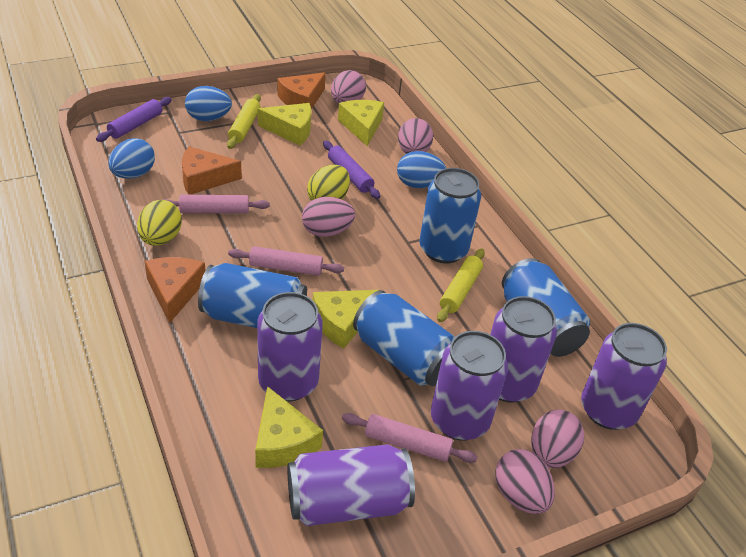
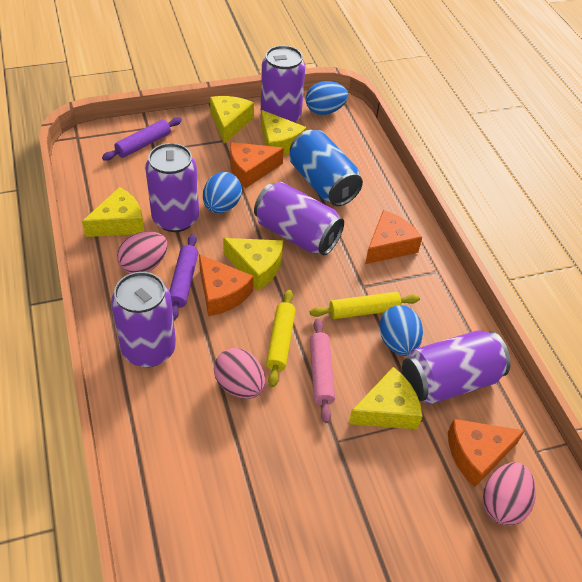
blue can: 4 -> 1
orange cheese: 3 -> 4
pink egg: 5 -> 3
pink rolling pin: 3 -> 1
yellow cheese: 4 -> 5
yellow egg: 2 -> 0

